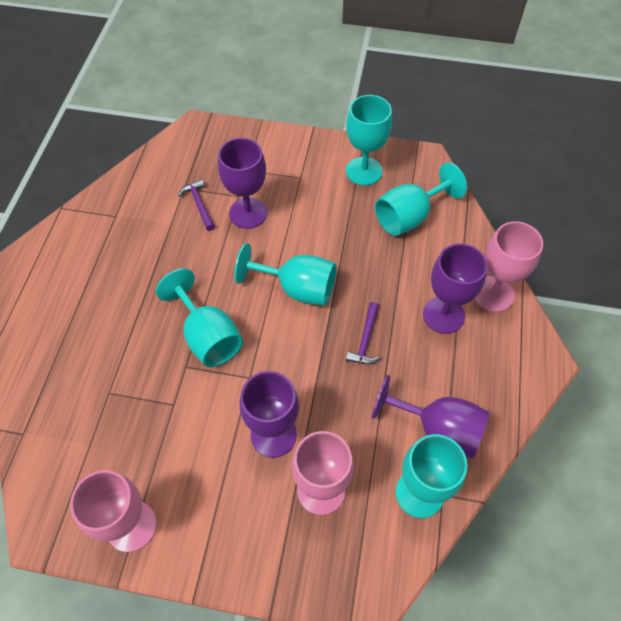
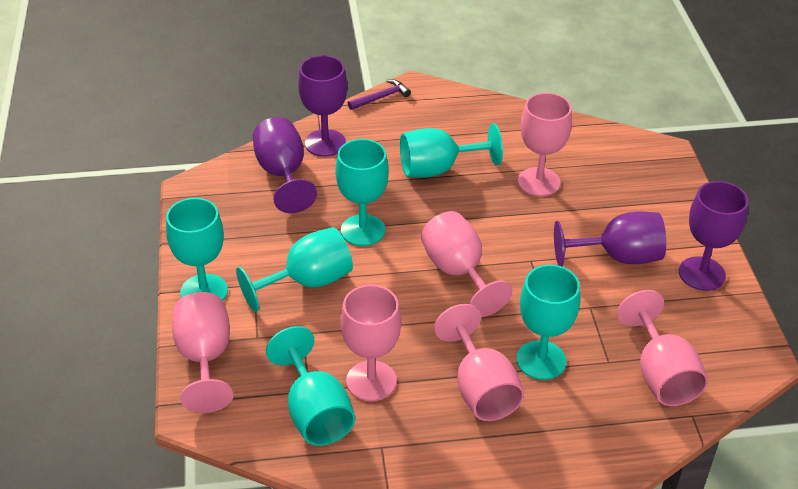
pink goblet: 3 -> 6
purple hammer: 2 -> 1
turquoise goblet: 5 -> 6

